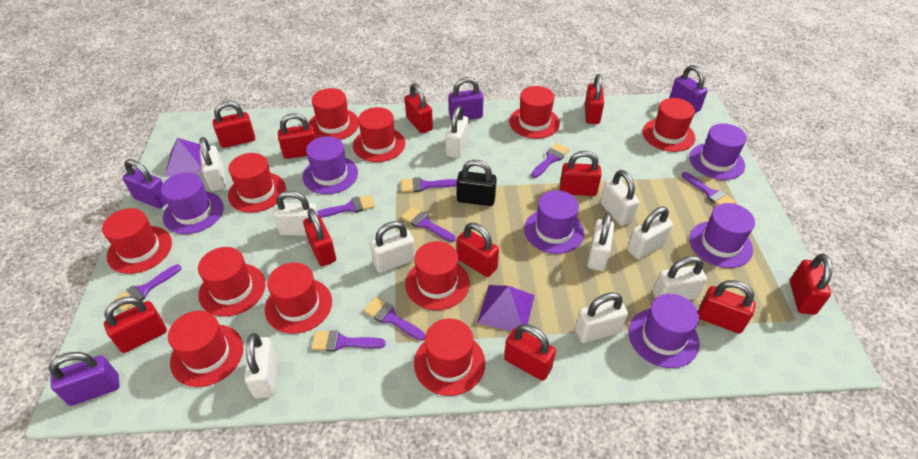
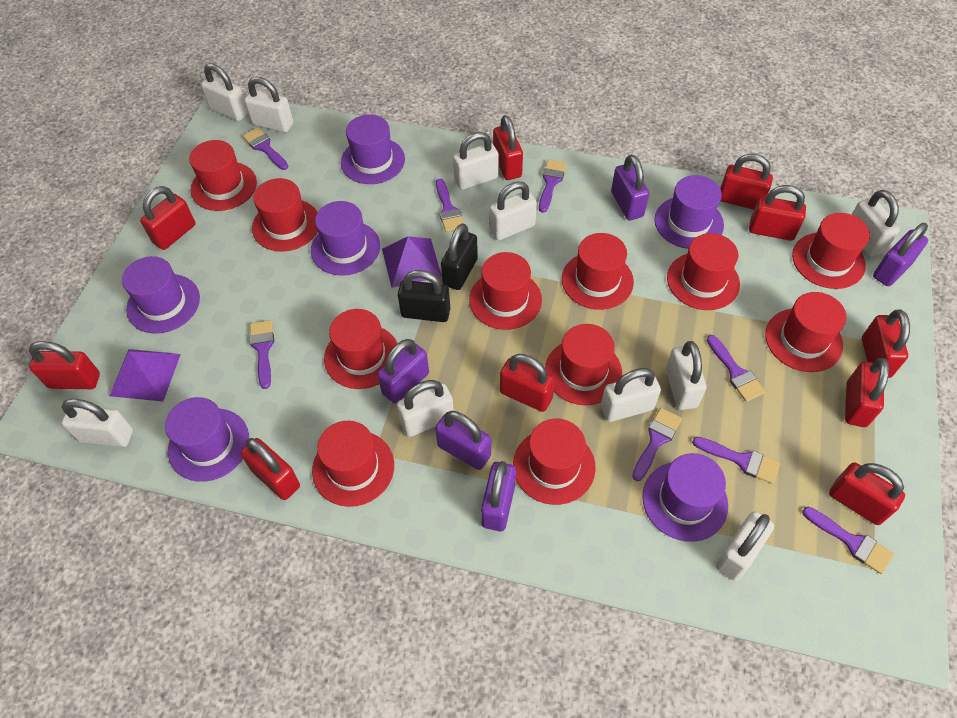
black padlock: 1 -> 2
purple padlock: 4 -> 5
red padlock: 11 -> 10

